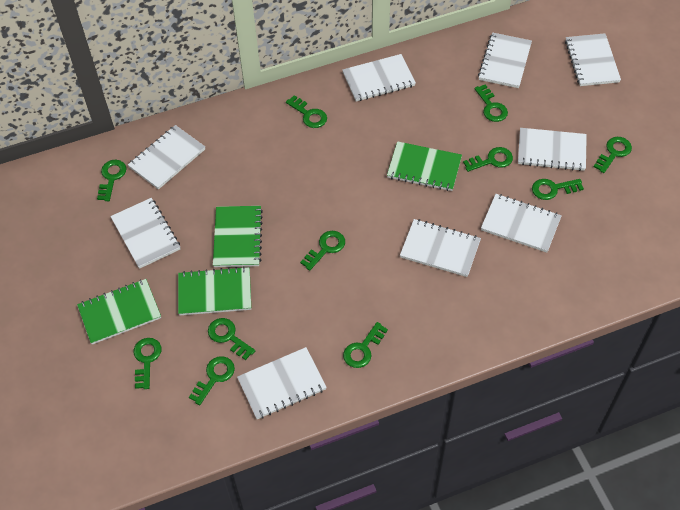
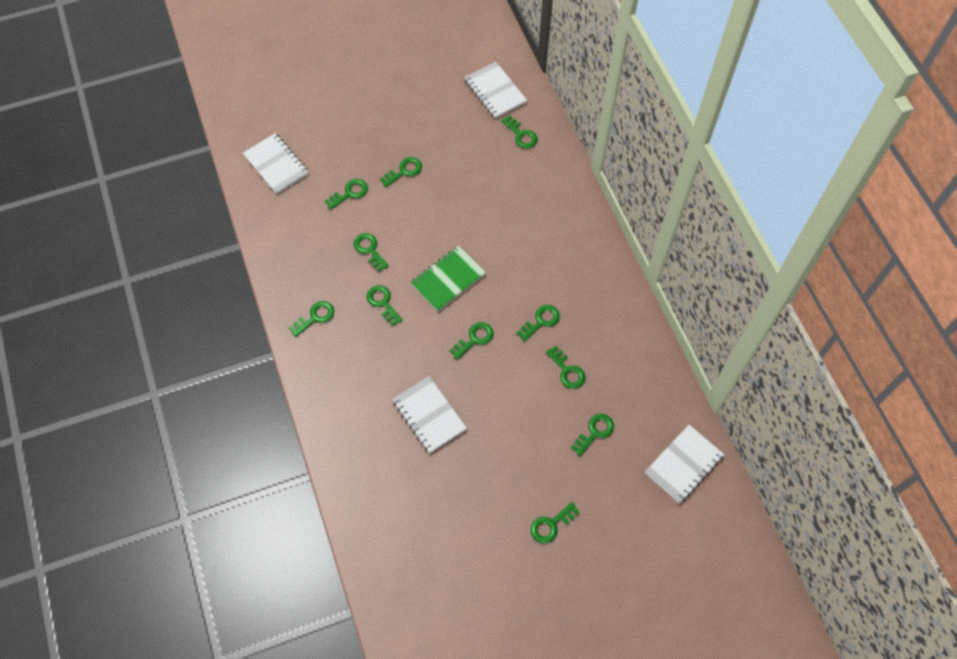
green notebook: 4 -> 1
white notebook: 9 -> 4

